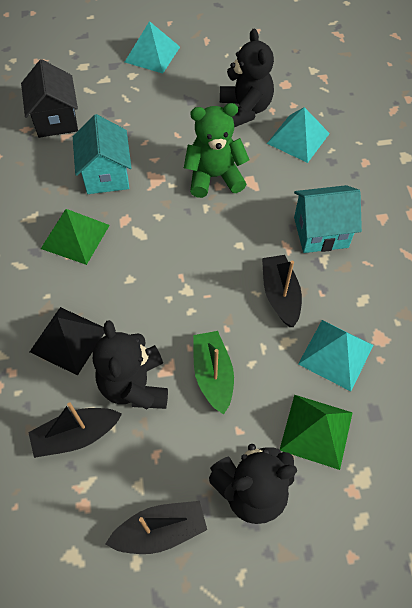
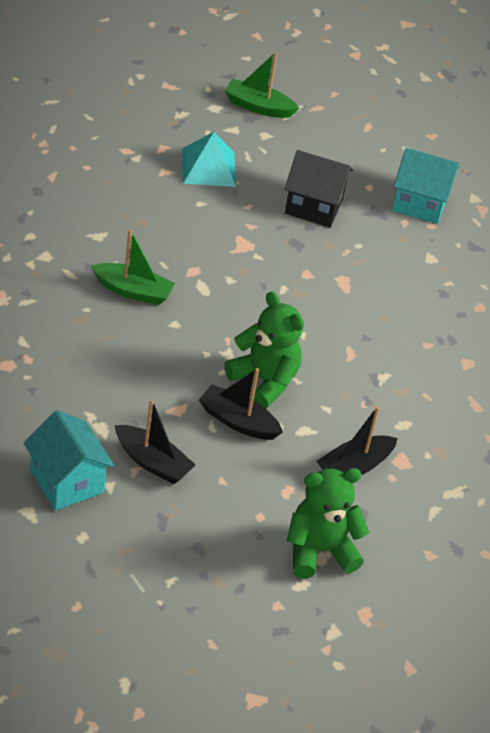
black pyramid: 1 -> 0
black teddy bear: 3 -> 0
green boat: 1 -> 2
green pyramid: 2 -> 0
green teddy bear: 1 -> 2
turquoise pyramid: 3 -> 1

